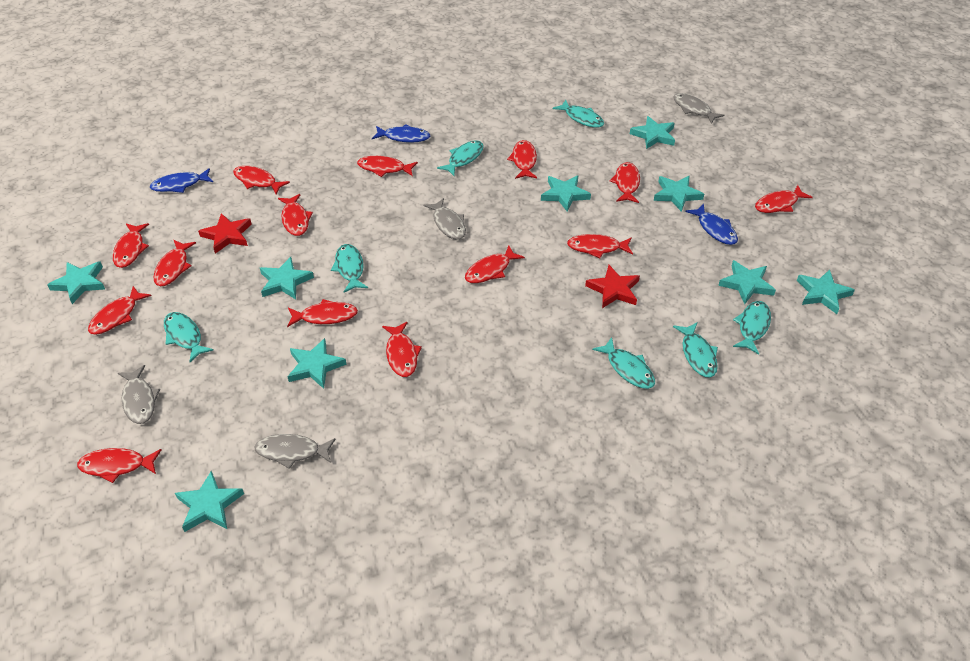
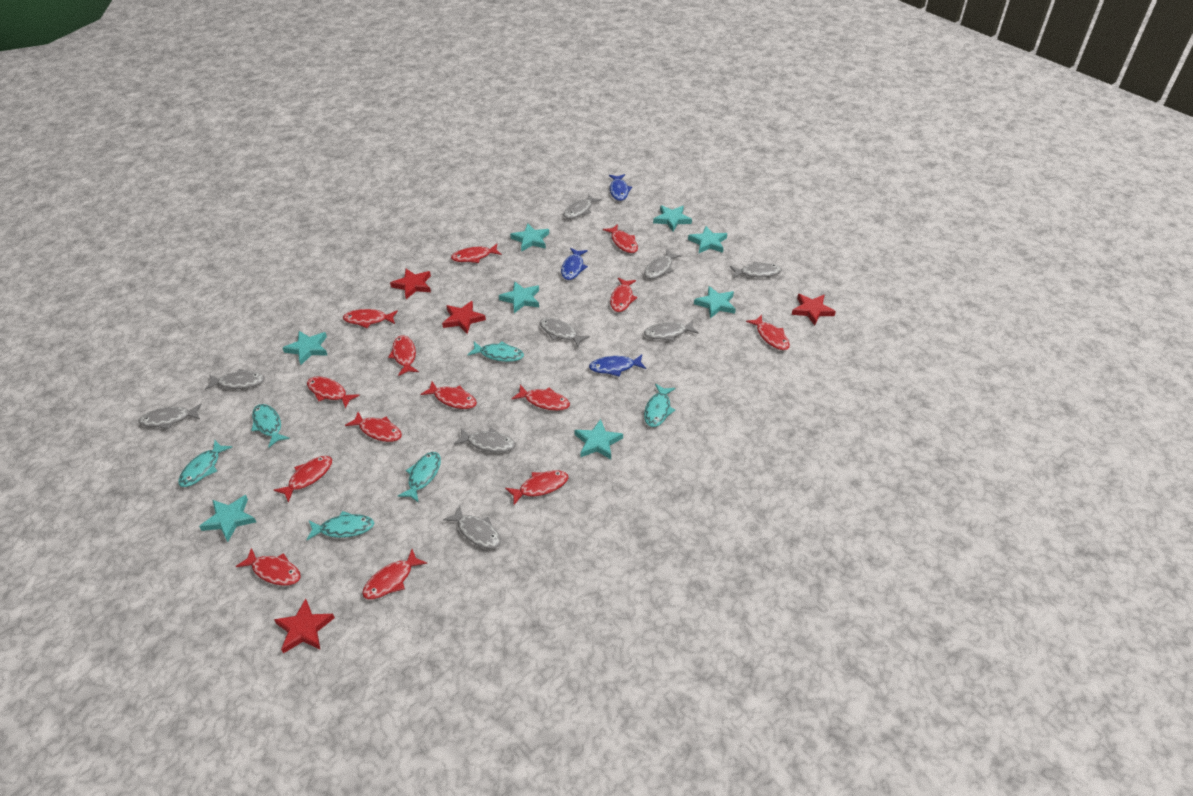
grey fish: 4 -> 9
red star: 2 -> 4
turquoise fish: 7 -> 6
turquoise star: 9 -> 8

